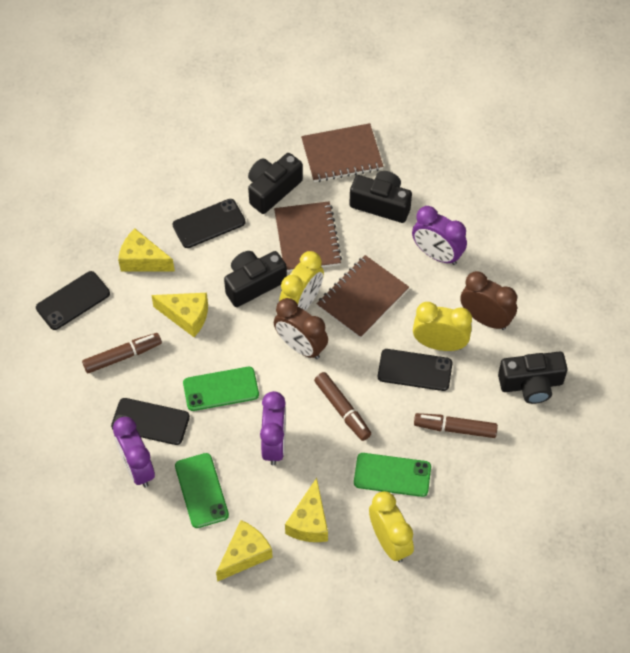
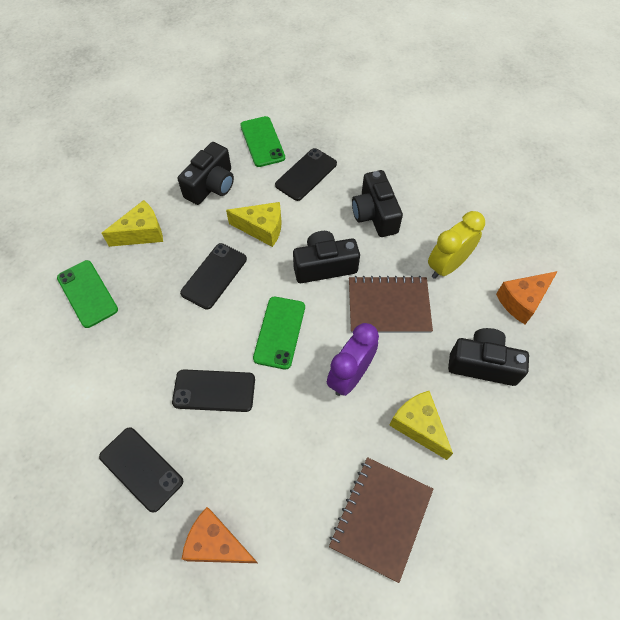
brown clock: 2 -> 0
brown marker: 3 -> 0
brown notebook: 3 -> 2
orange cheese: 0 -> 2
purple clock: 3 -> 1
yellow cheese: 4 -> 3
yellow clock: 3 -> 1

